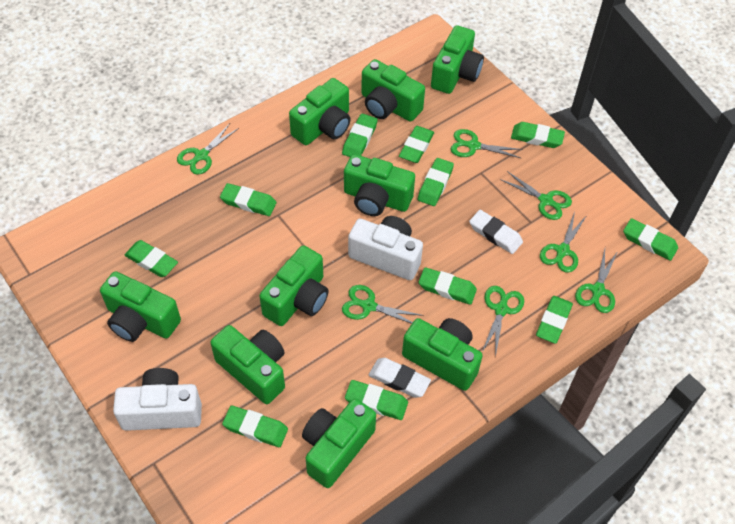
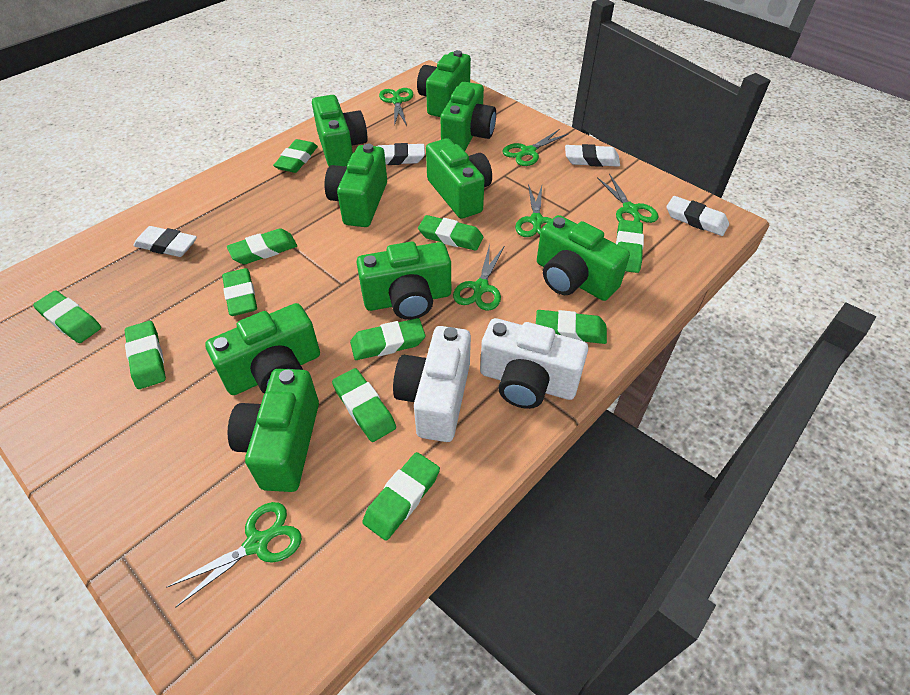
green scissors: 7 -> 6
white eraser: 2 -> 4

